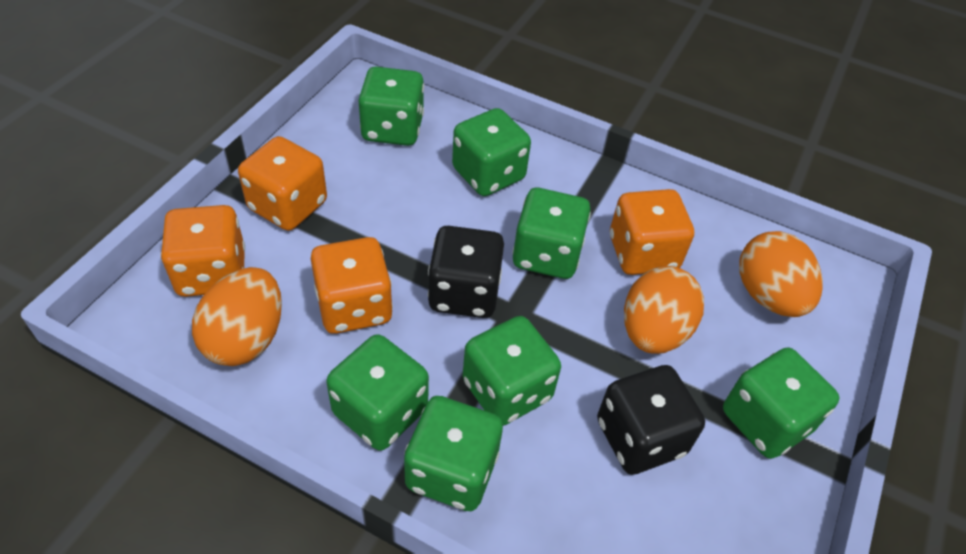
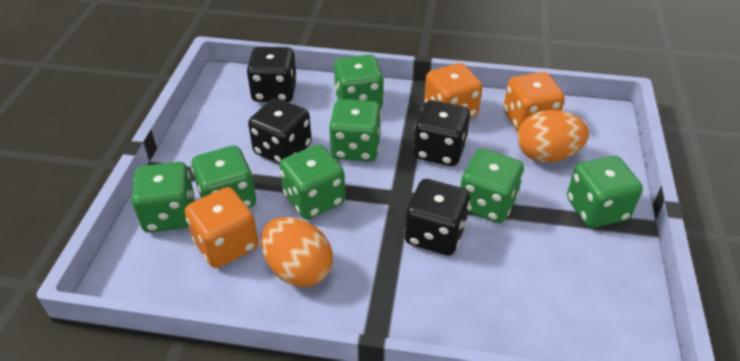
black dice: 2 -> 4
orange dice: 4 -> 3
orange egg: 3 -> 2

